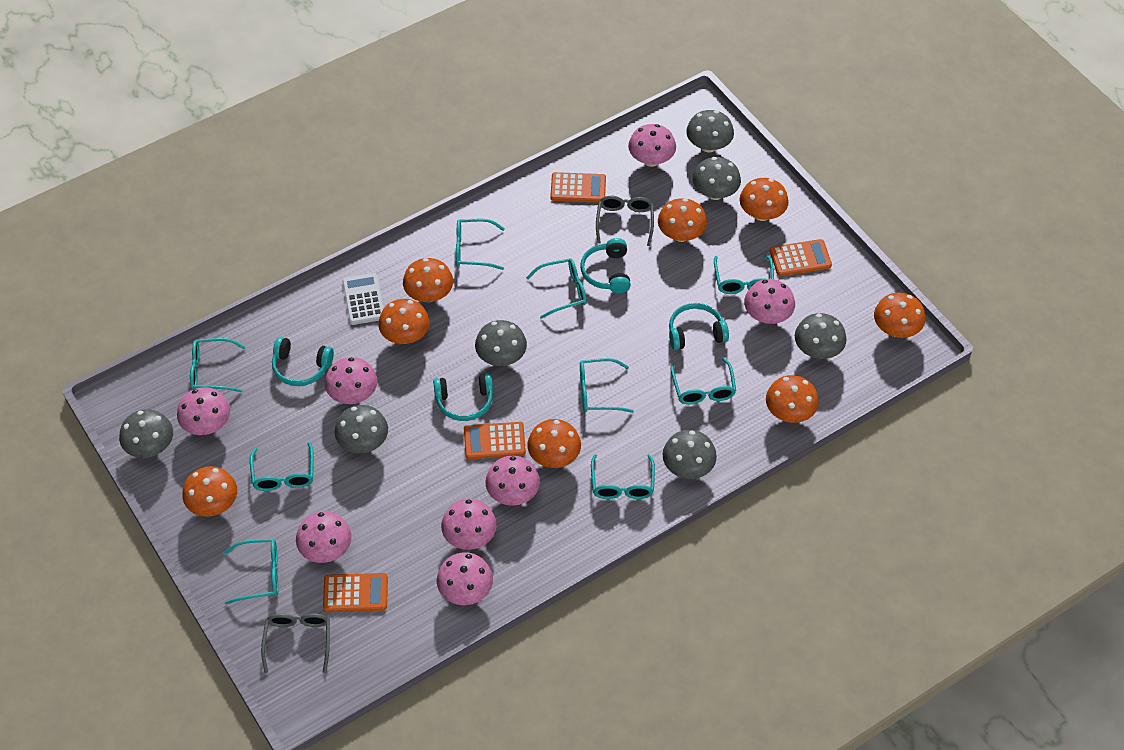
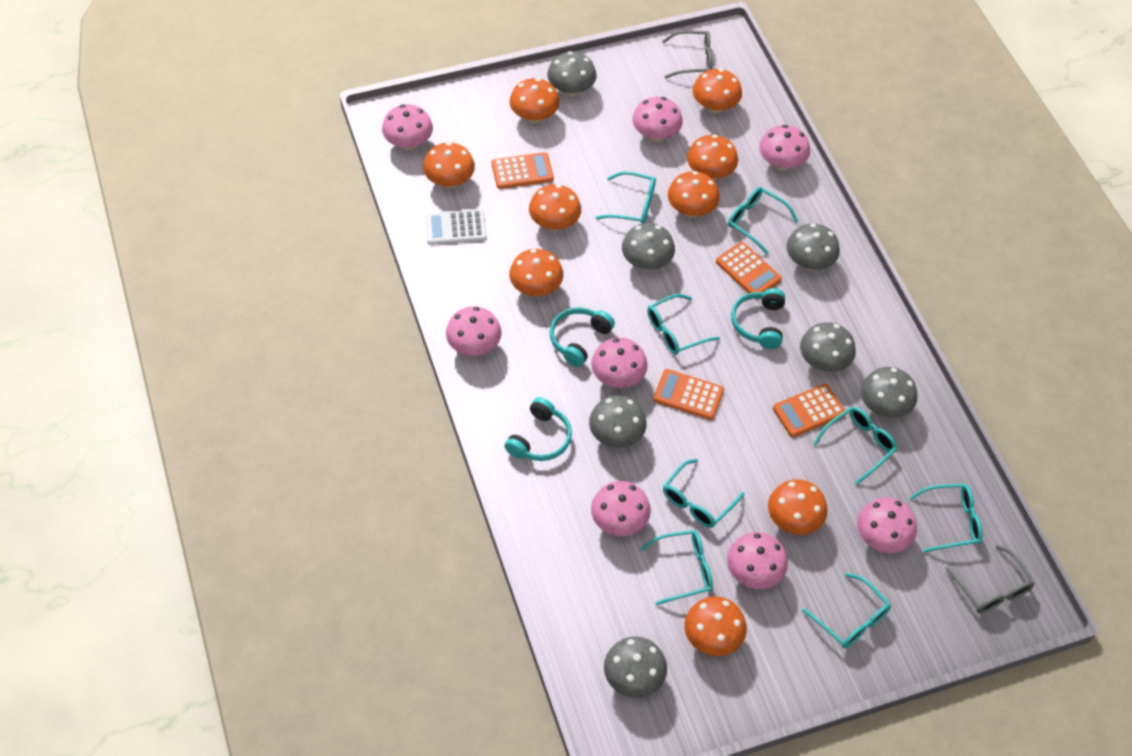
orange mushroom: 8 -> 9
turquoise glasses: 9 -> 8
turquoise headphones: 4 -> 3

